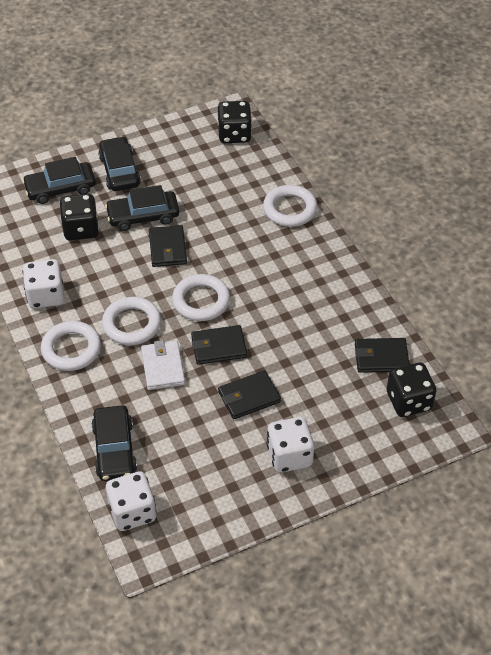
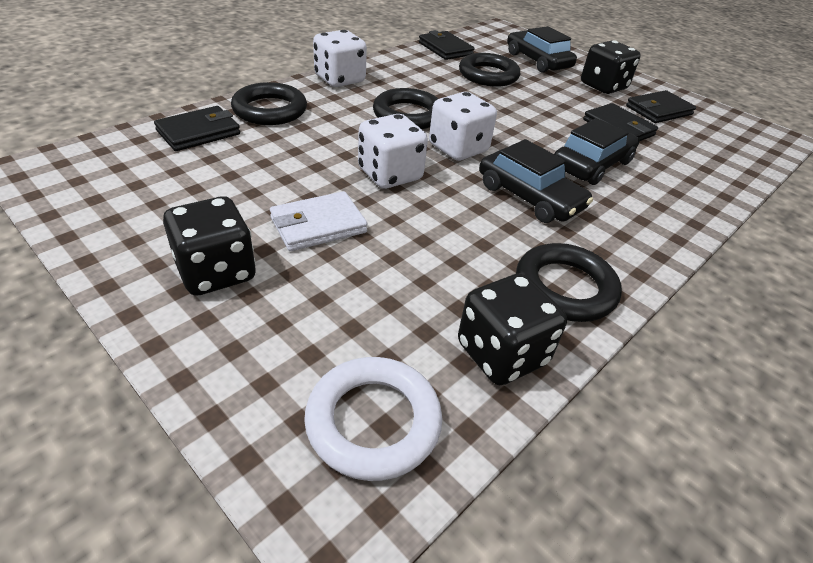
black car: 4 -> 3
black ring: 0 -> 4
white ring: 4 -> 1

